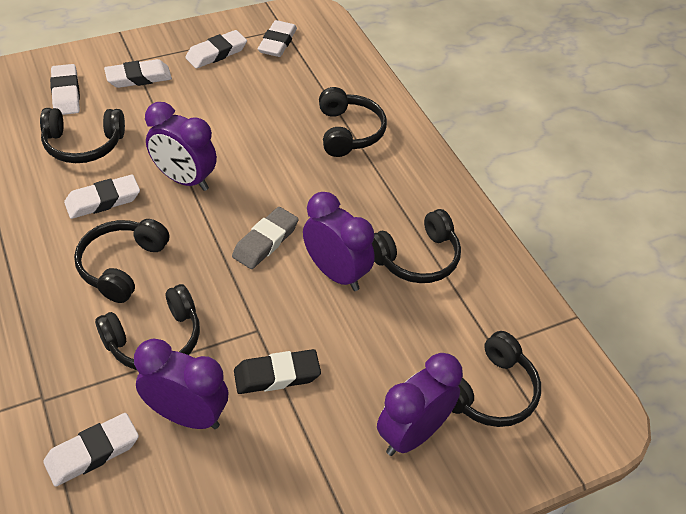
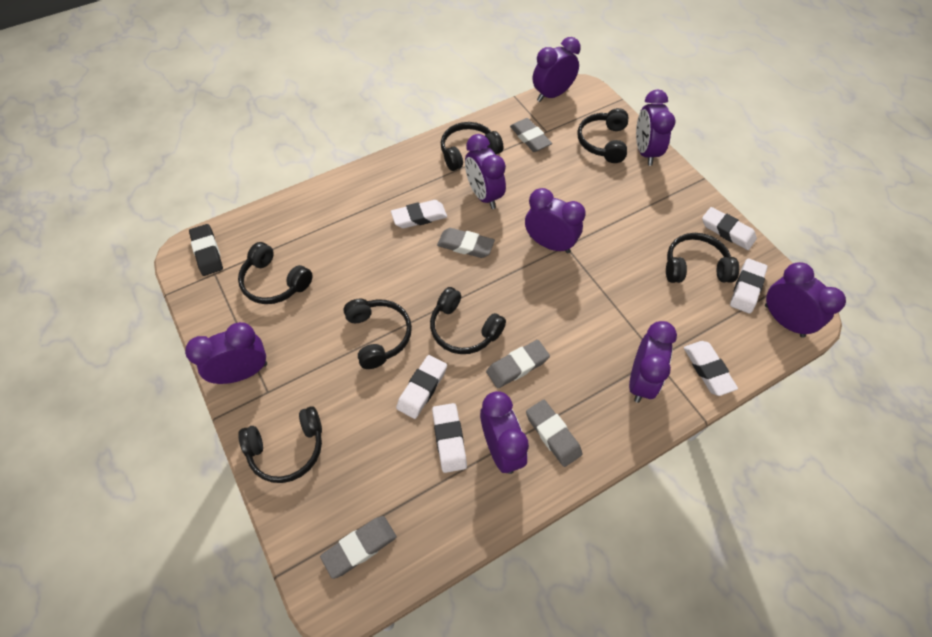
black headphones: 6 -> 7
grey eraser: 1 -> 5
purple clock: 4 -> 8

